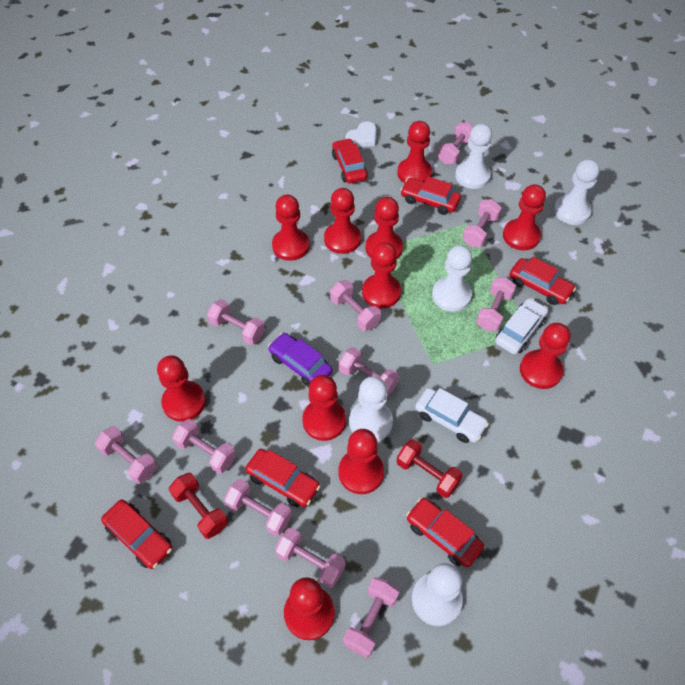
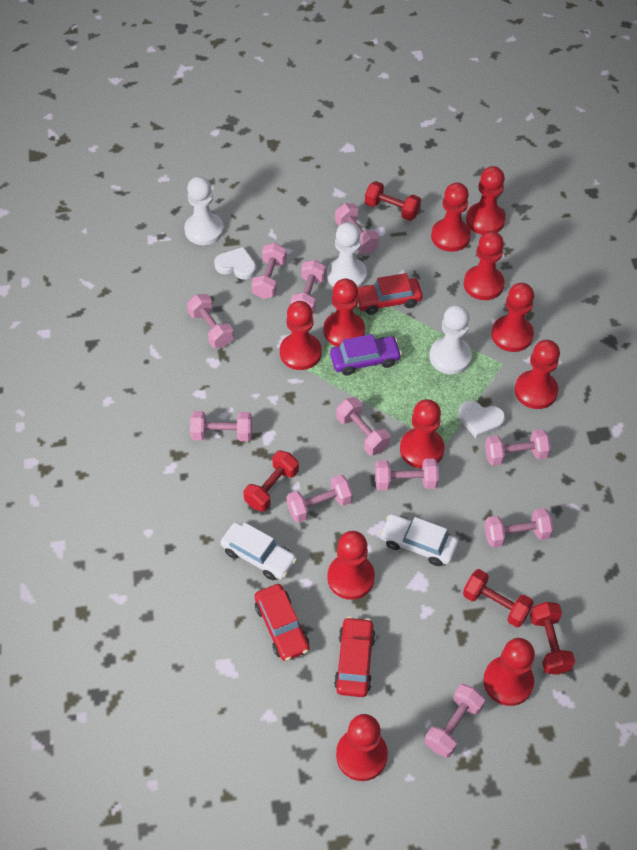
red car: 6 -> 3
red dumbbell: 2 -> 4
white heart: 1 -> 2
white pawn: 5 -> 3

